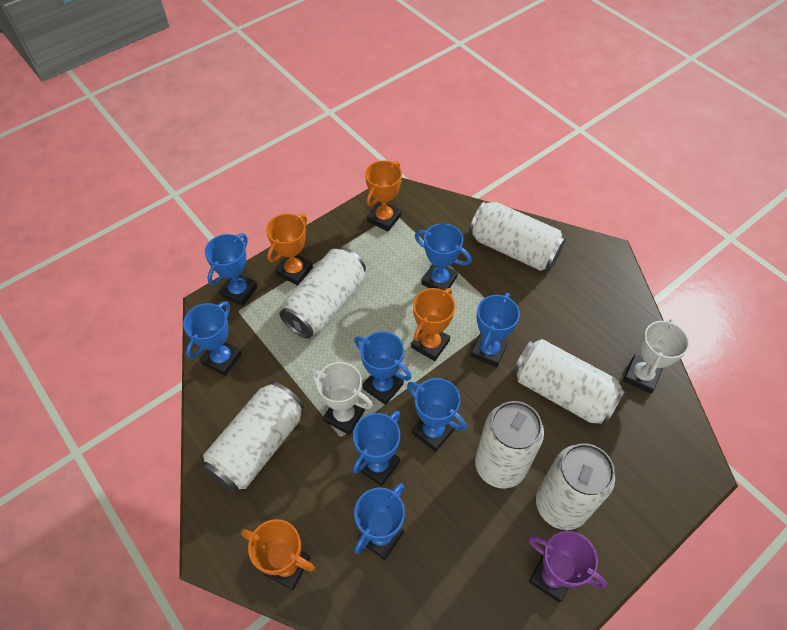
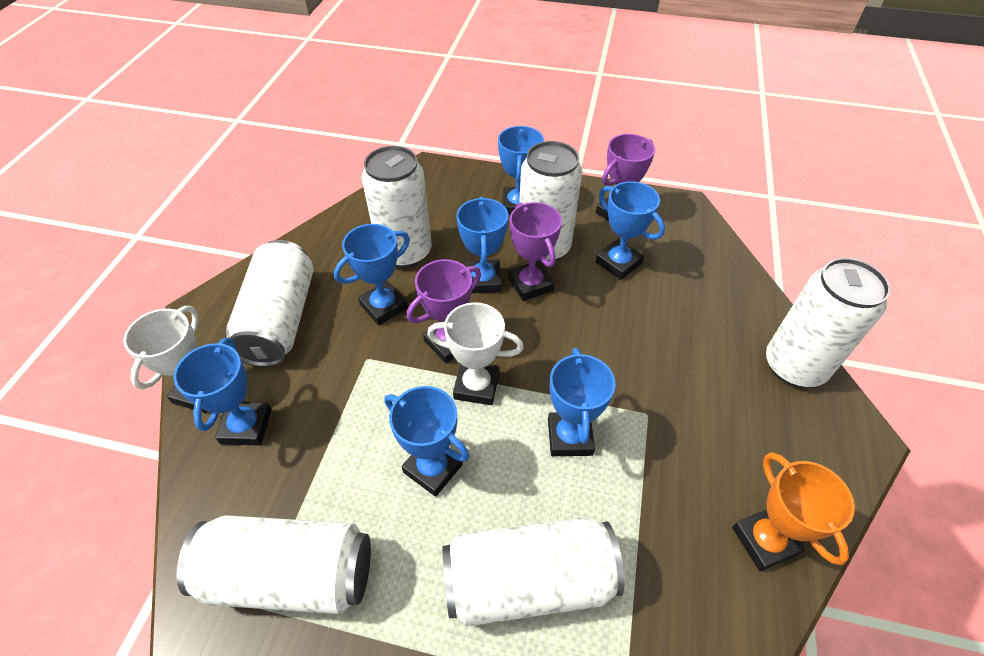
blue trophy: 8 -> 7
orange trophy: 4 -> 1
purple trophy: 1 -> 3

